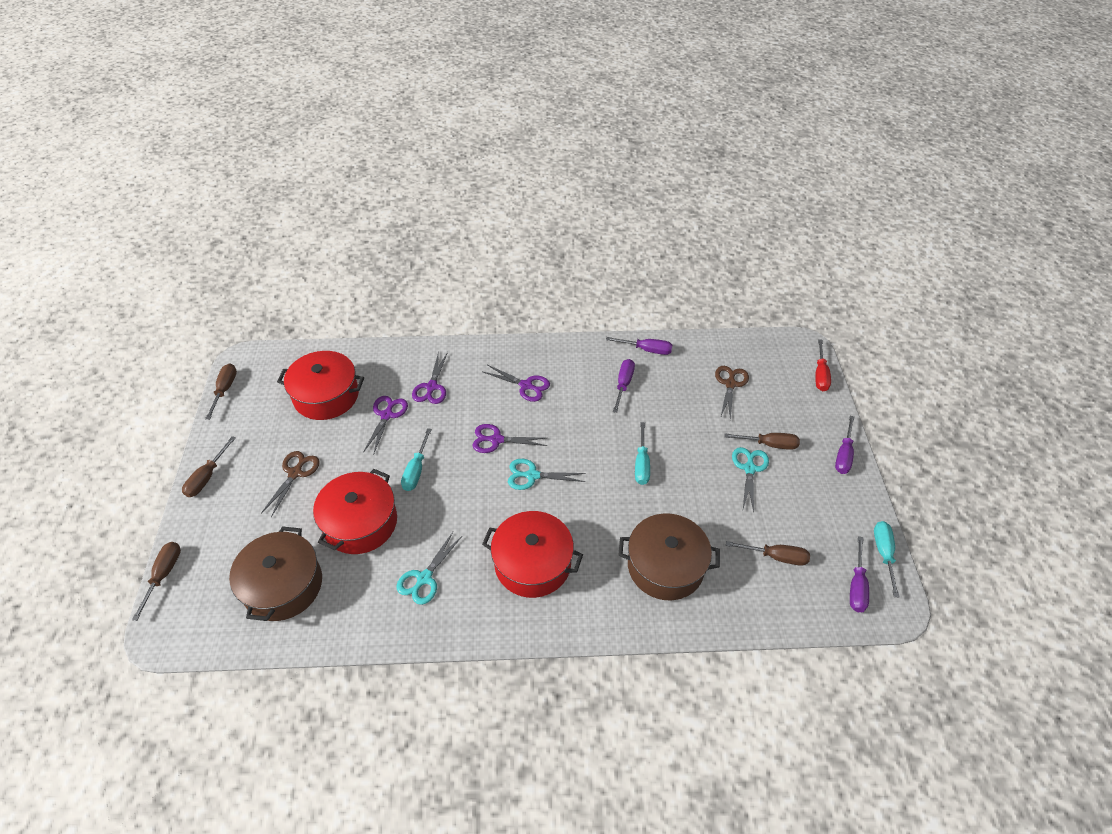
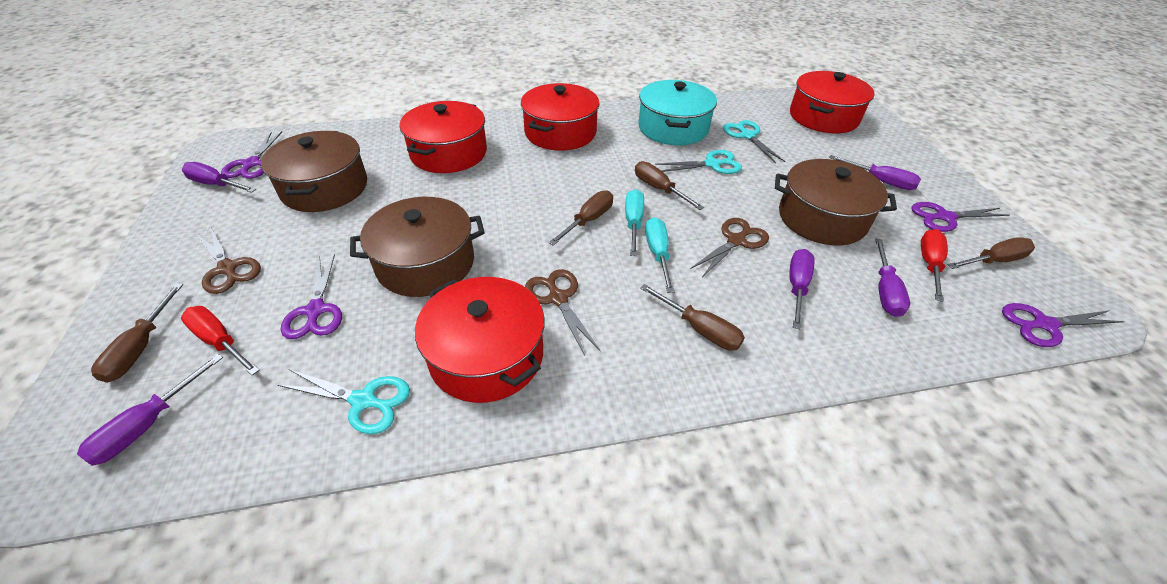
brown pot: 2 -> 3
brown scissors: 2 -> 3
purple screwdriver: 4 -> 5
red pot: 3 -> 4
red screwdriver: 1 -> 2
turquoise pot: 0 -> 1
turquoise screwdriver: 3 -> 2

